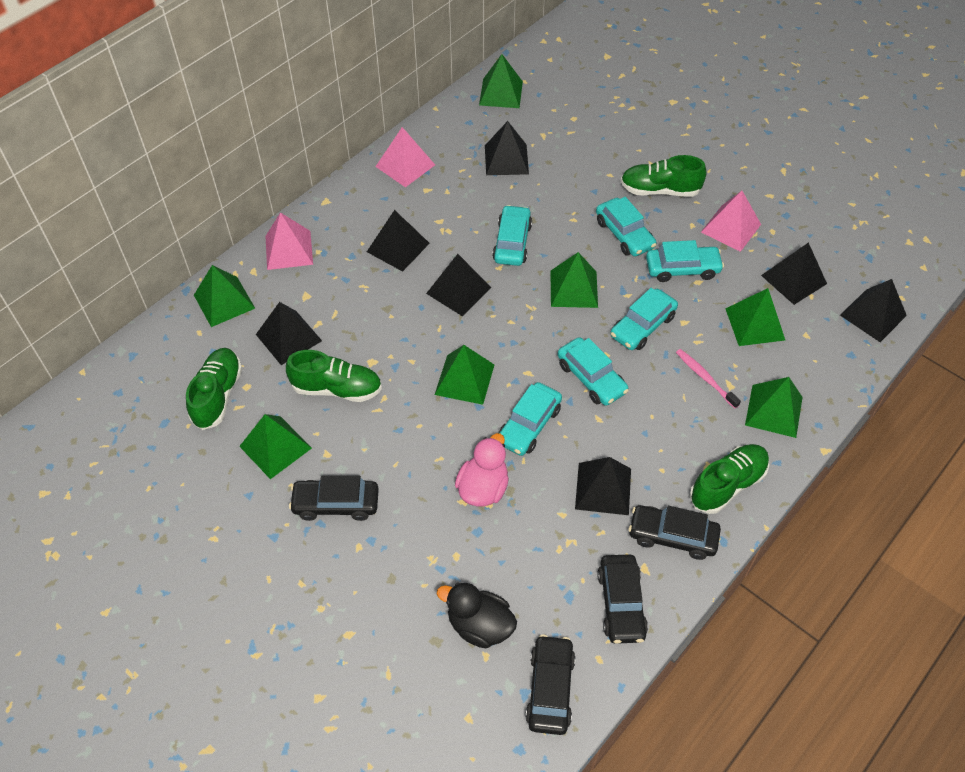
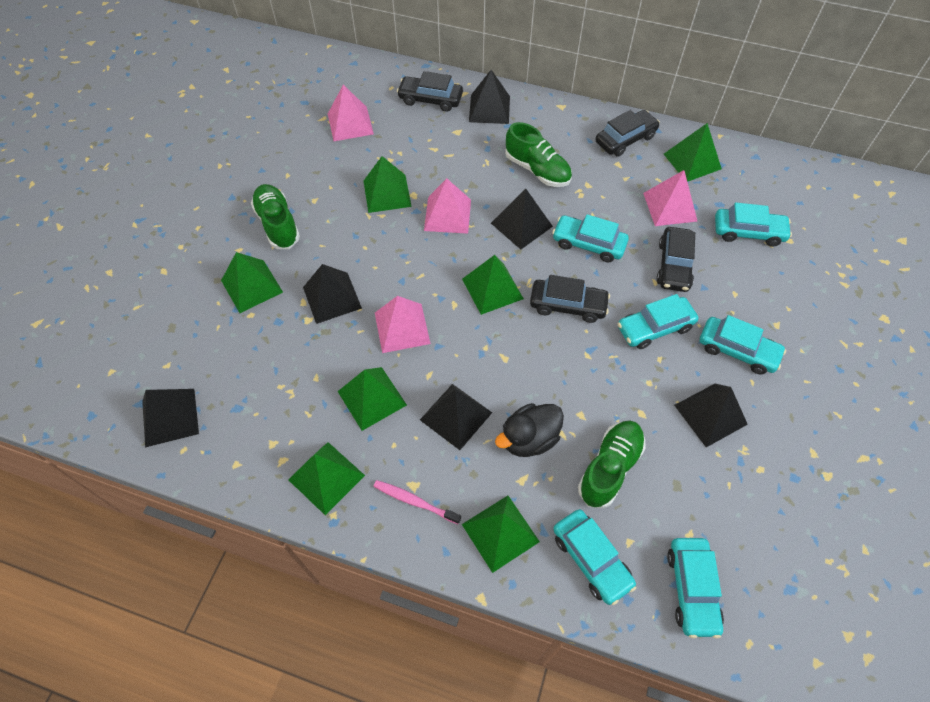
black pyramid: 7 -> 6
green shoe: 4 -> 3
pink duck: 1 -> 0
pink pyramid: 3 -> 4

